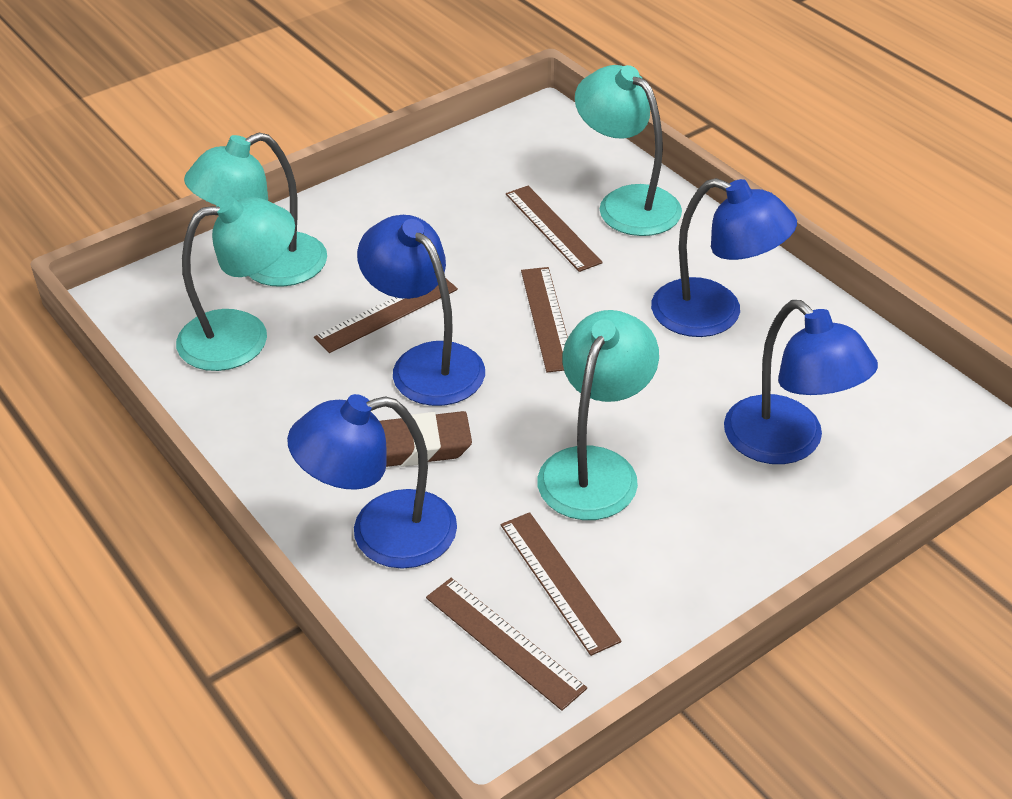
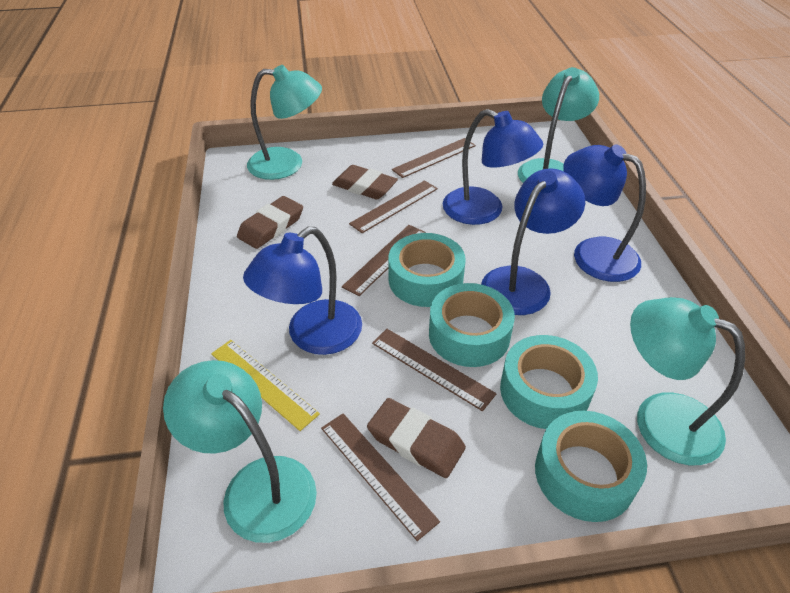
brown eraser: 1 -> 3
turquoise tape: 0 -> 4
yellow ruler: 0 -> 1

